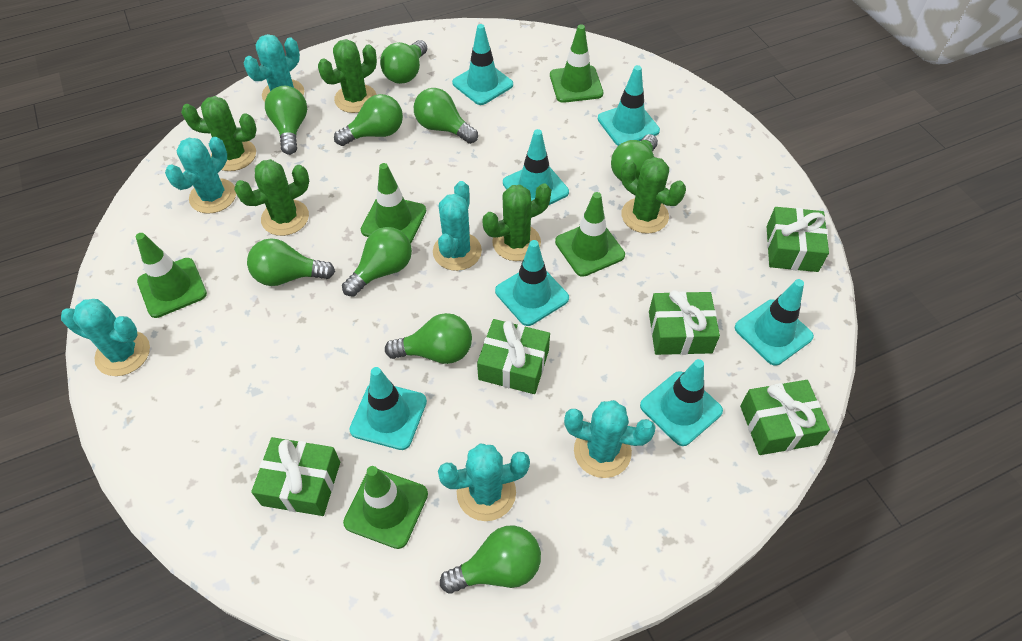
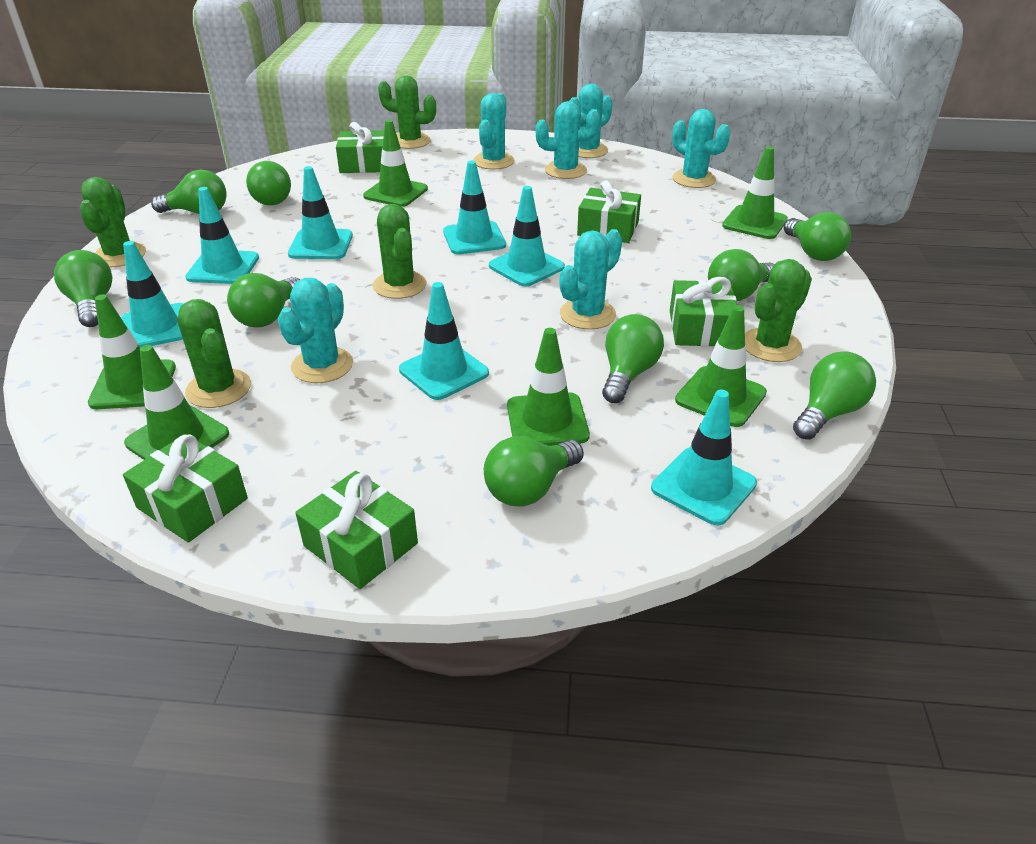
green traffic cone: 5 -> 6

